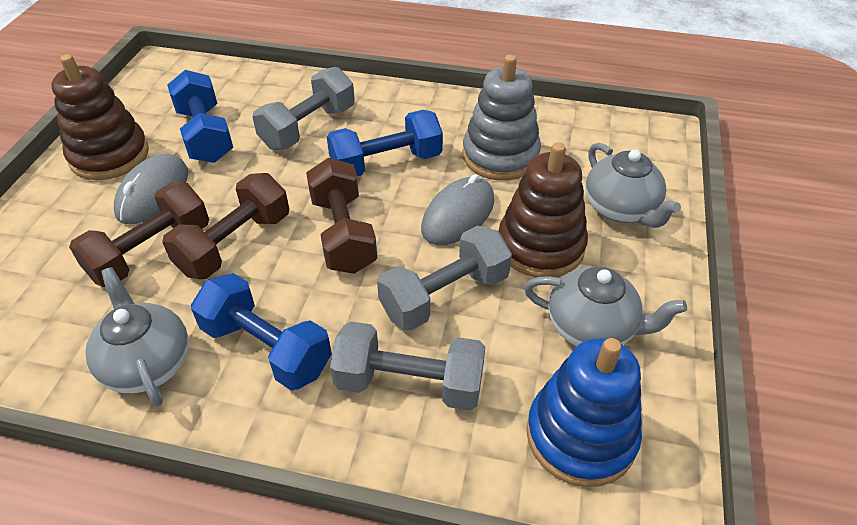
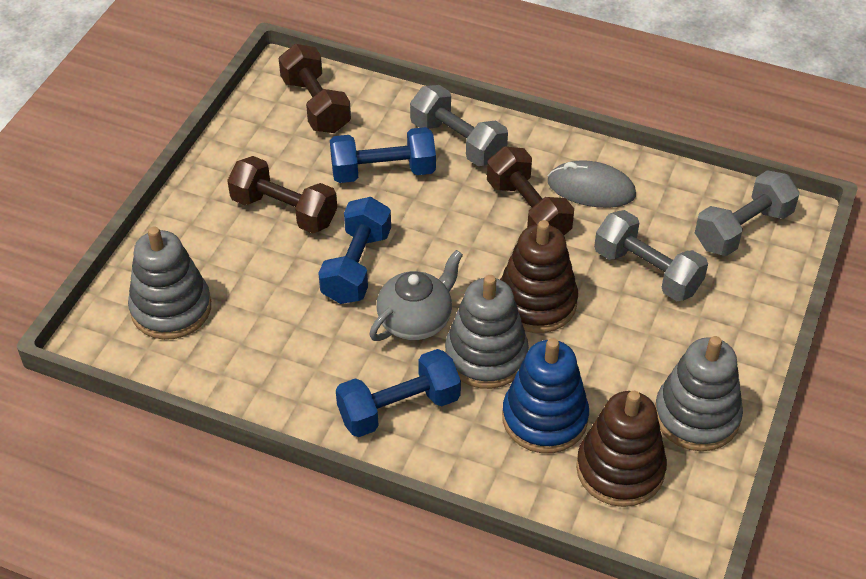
grey mouse: 2 -> 1
grey stacking toy: 1 -> 3
grey teapot: 3 -> 1

